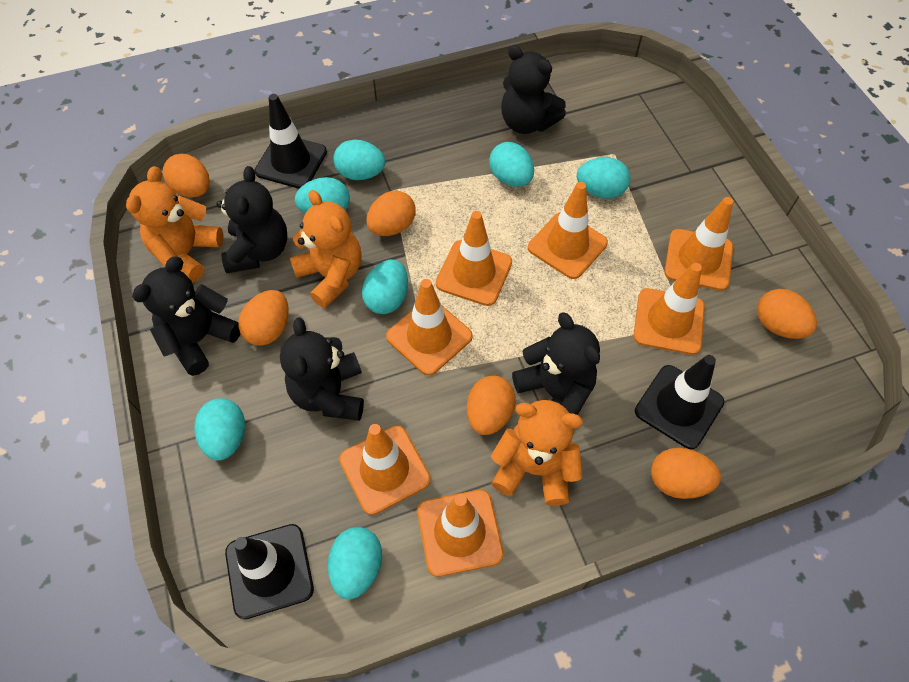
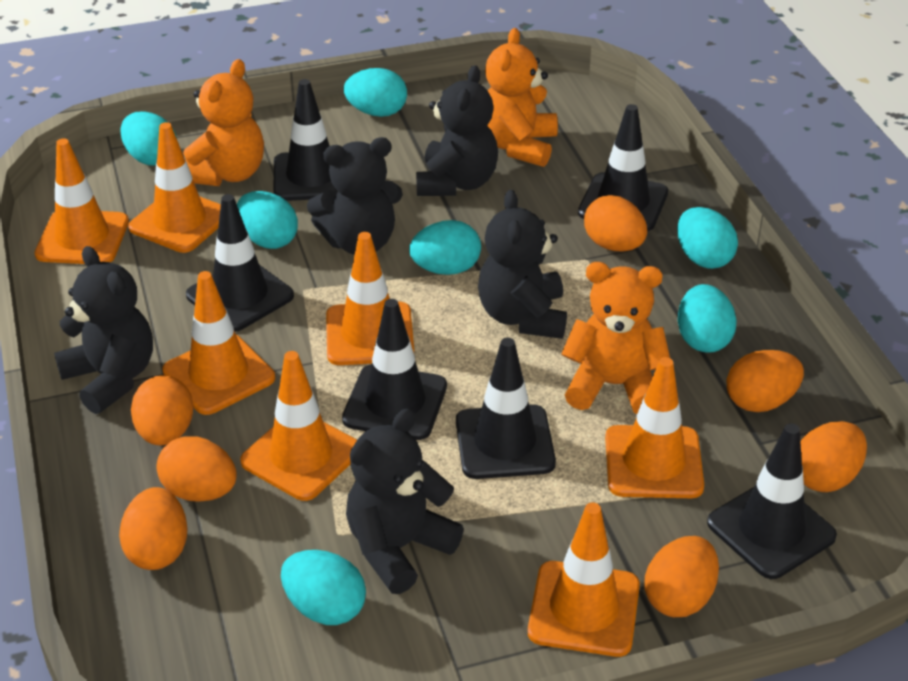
black traffic cone: 3 -> 6
orange egg: 6 -> 7

